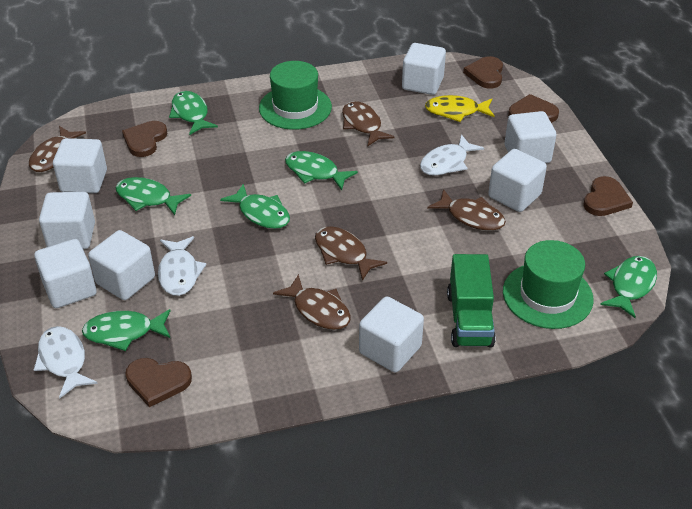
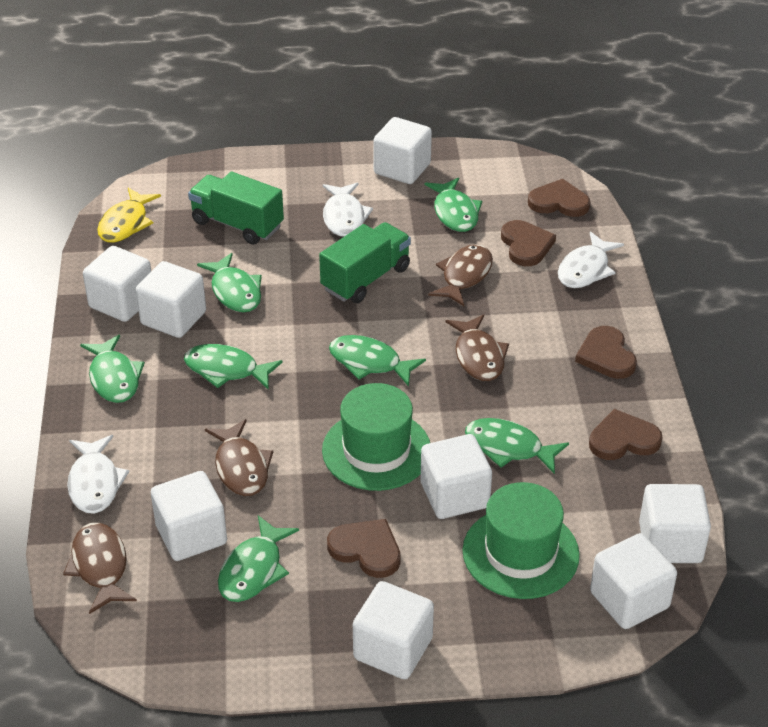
brown fish: 5 -> 4
green fish: 6 -> 7
green truck: 1 -> 2

